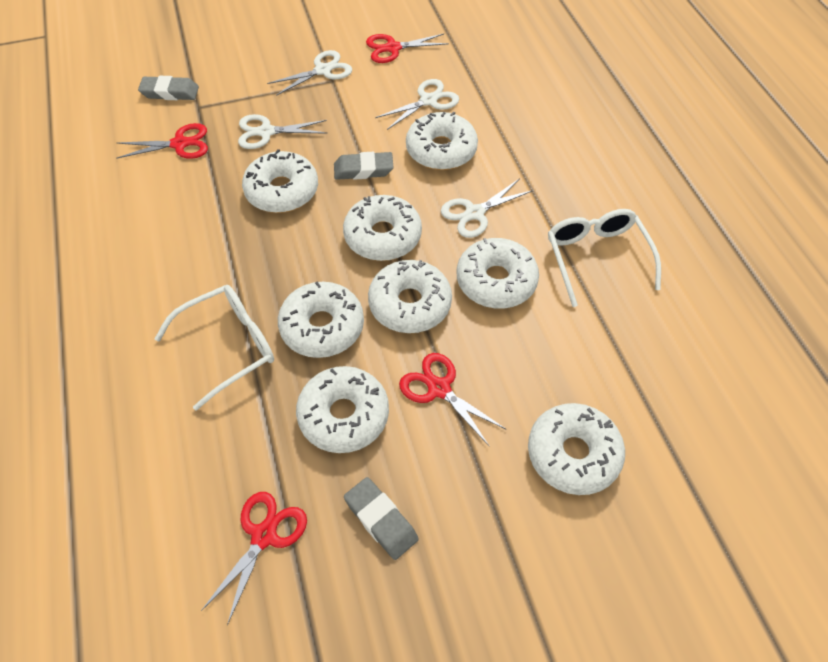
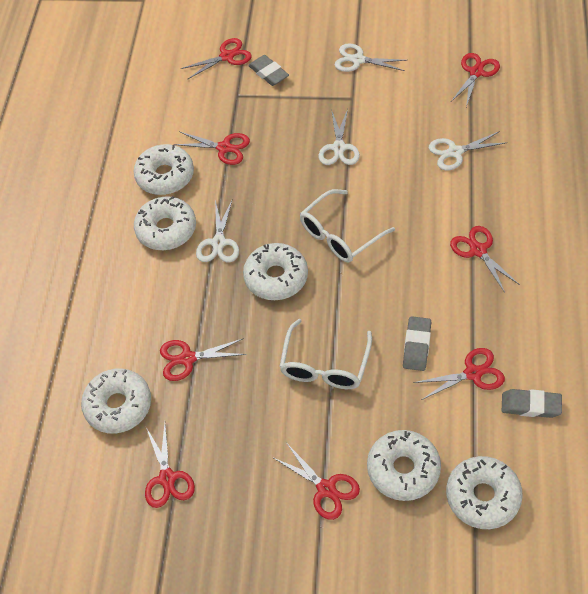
red scissors: 4 -> 8
white donut: 8 -> 6

